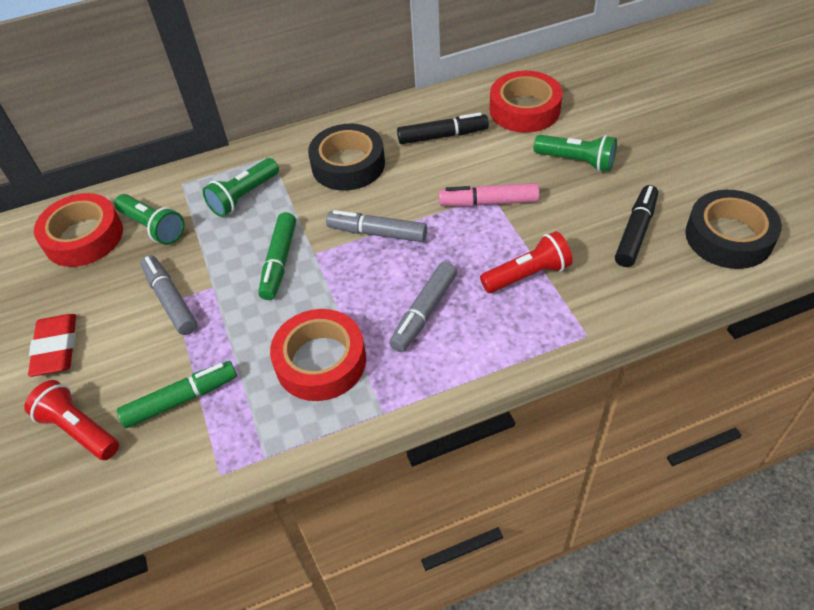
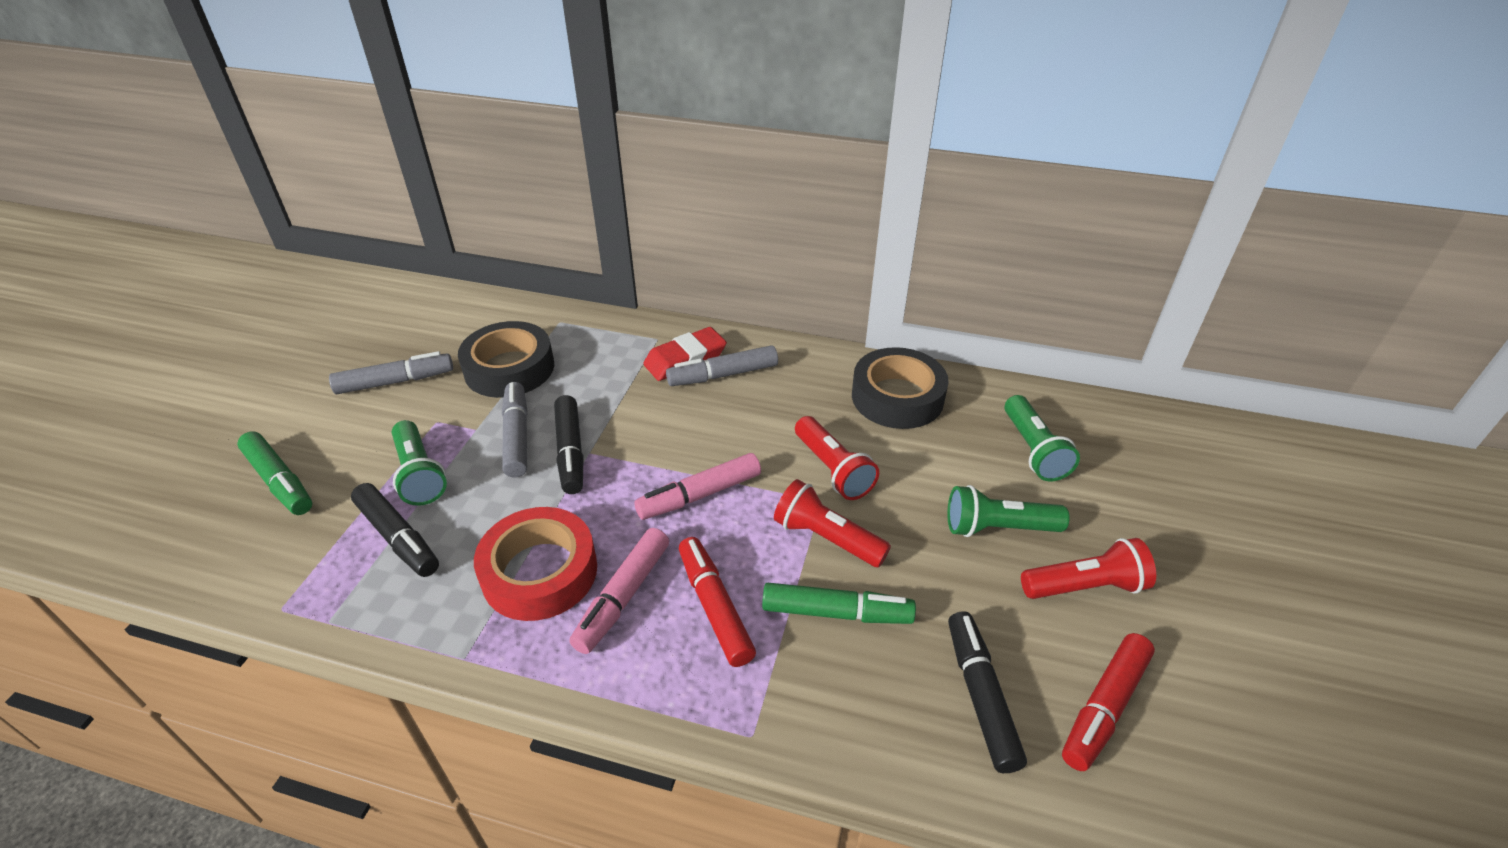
black marker: 2 -> 3
pink marker: 1 -> 2
red flashlight: 2 -> 3
red marker: 0 -> 2
red tape: 3 -> 1

